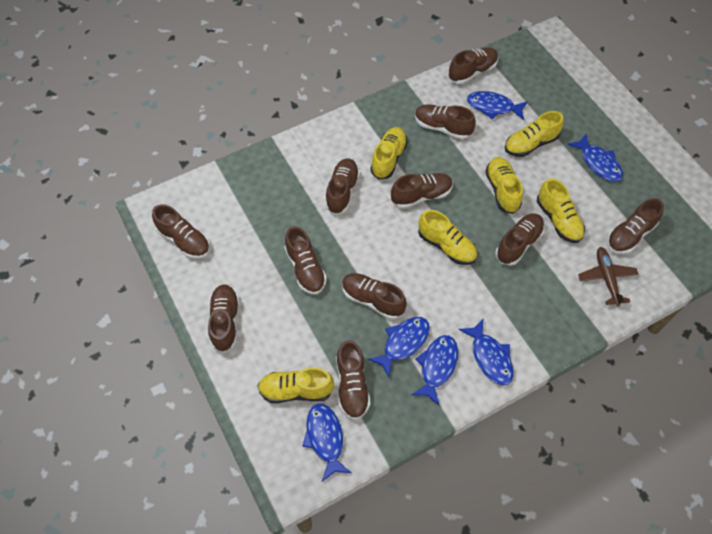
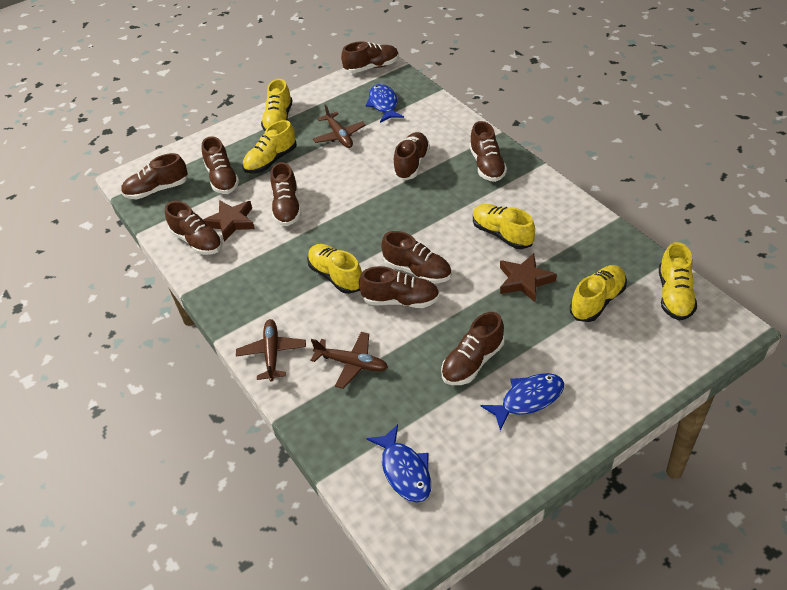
blue fish: 6 -> 3
brown plane: 1 -> 3
brown shoe: 11 -> 10
brown star: 0 -> 2

